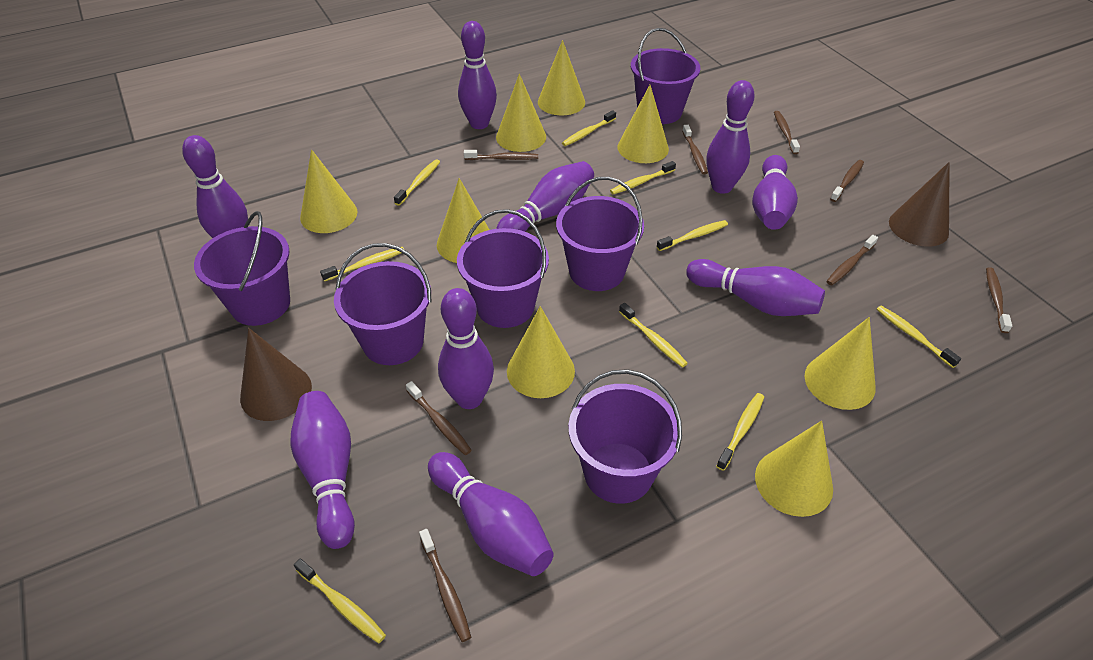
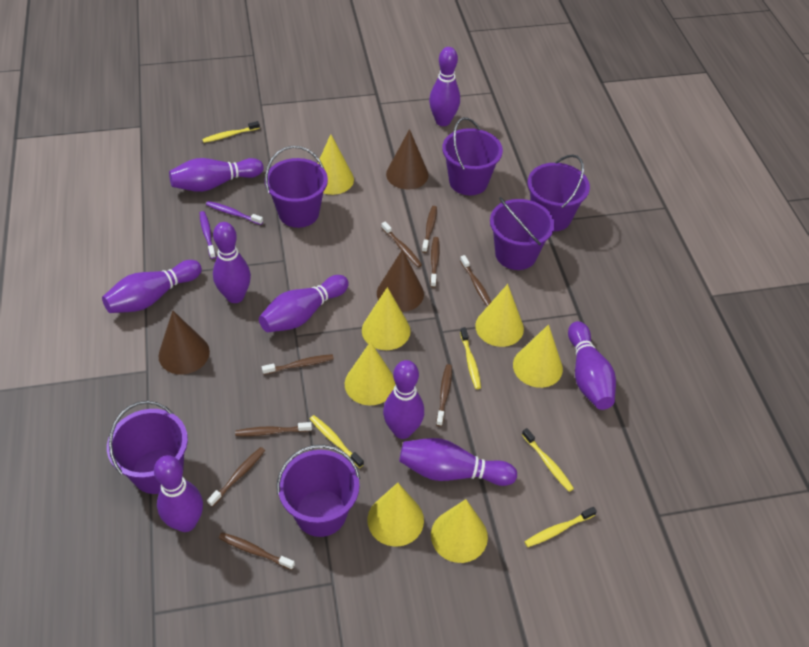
brown cone: 2 -> 3
brown toothbrush: 8 -> 9
purple toothbrush: 0 -> 2
yellow cone: 8 -> 7
yellow toothbrush: 9 -> 5

